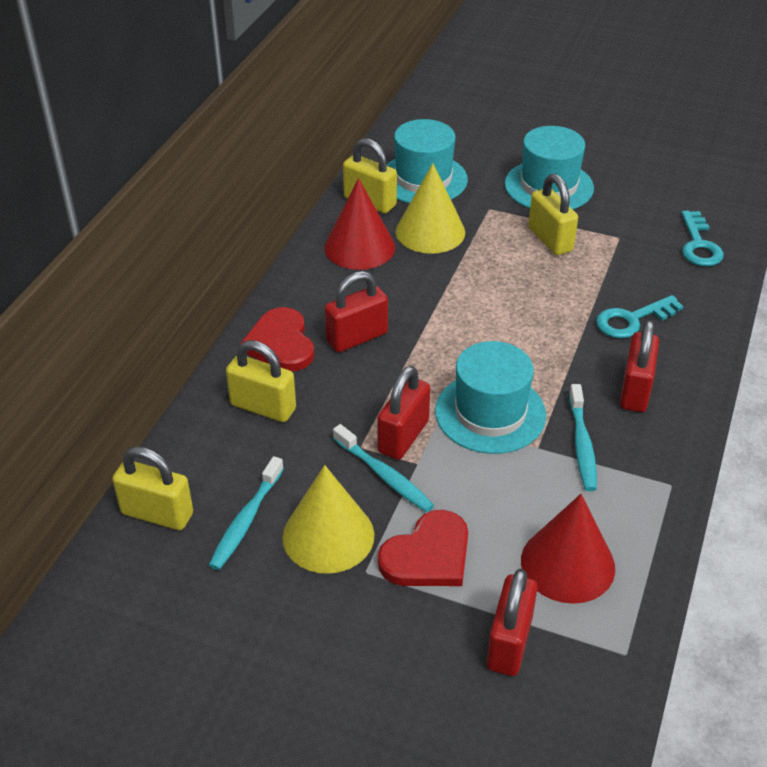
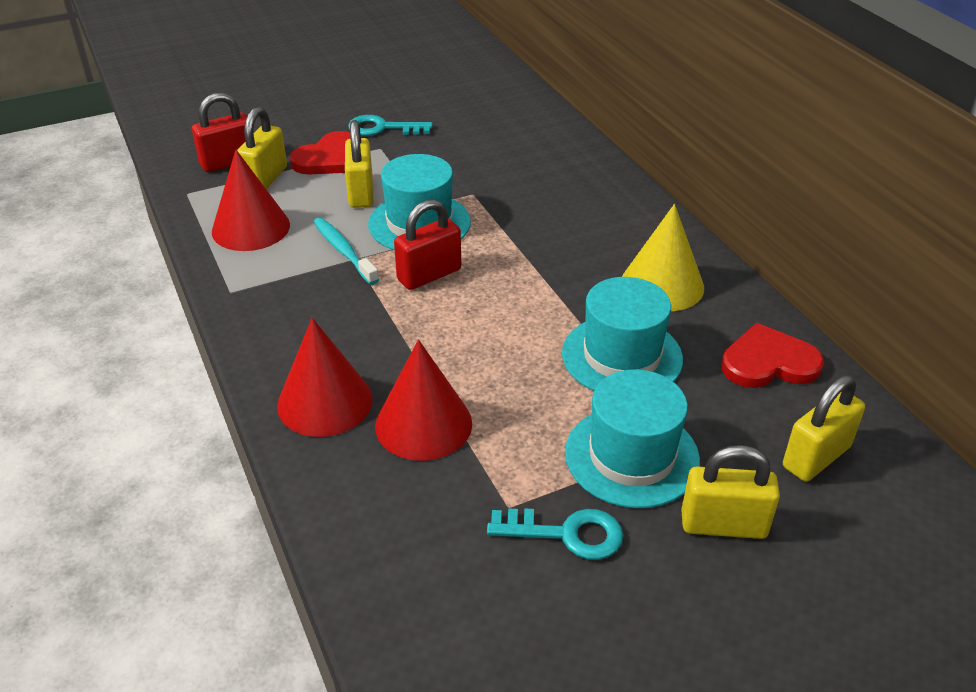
red cone: 2 -> 3
red padlock: 4 -> 2
turquoise toothbrush: 3 -> 1
yellow cone: 2 -> 1

